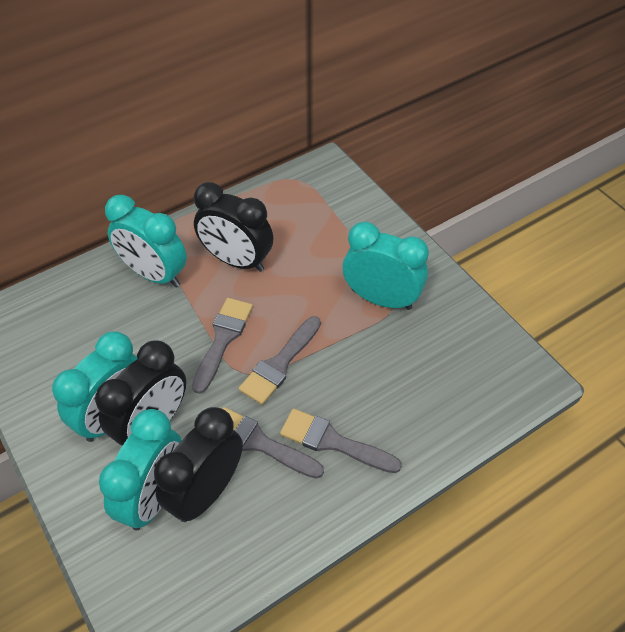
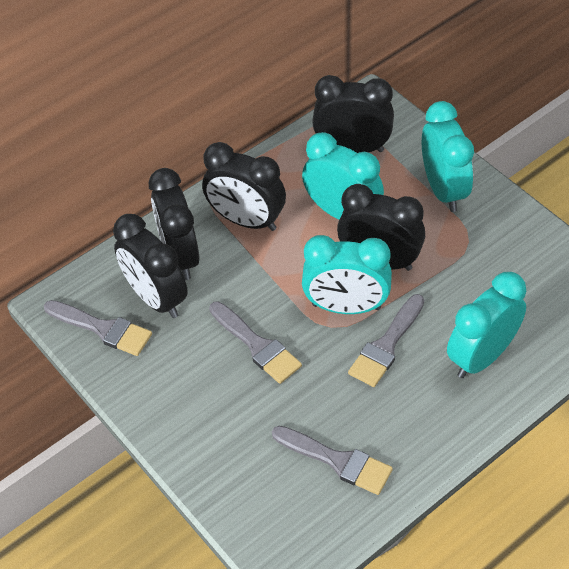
black clock: 3 -> 5

